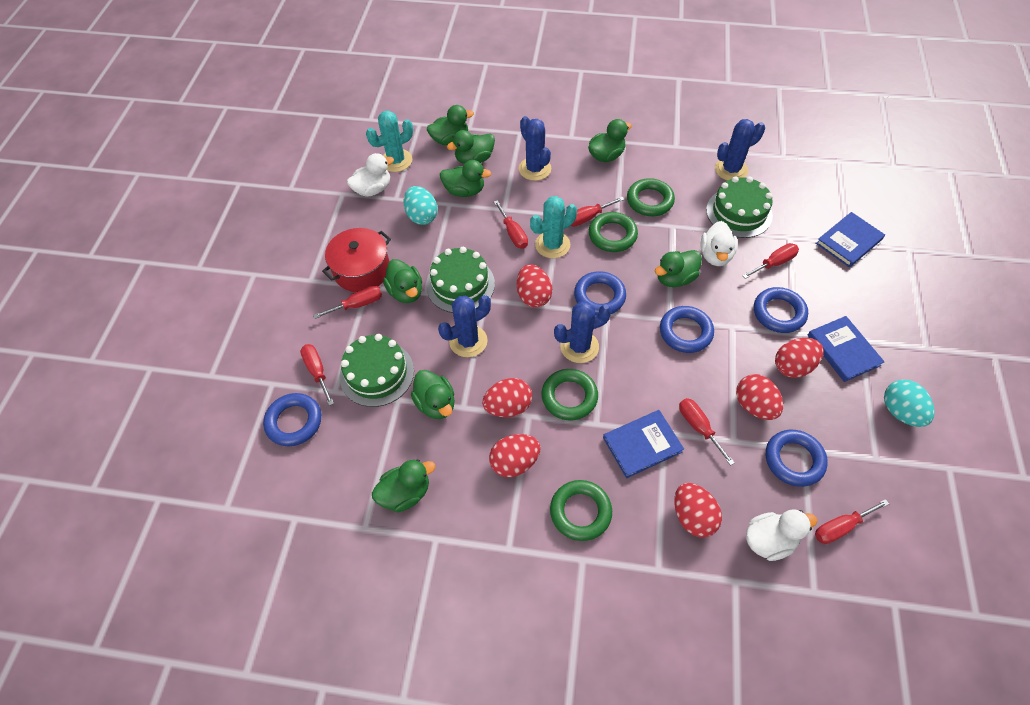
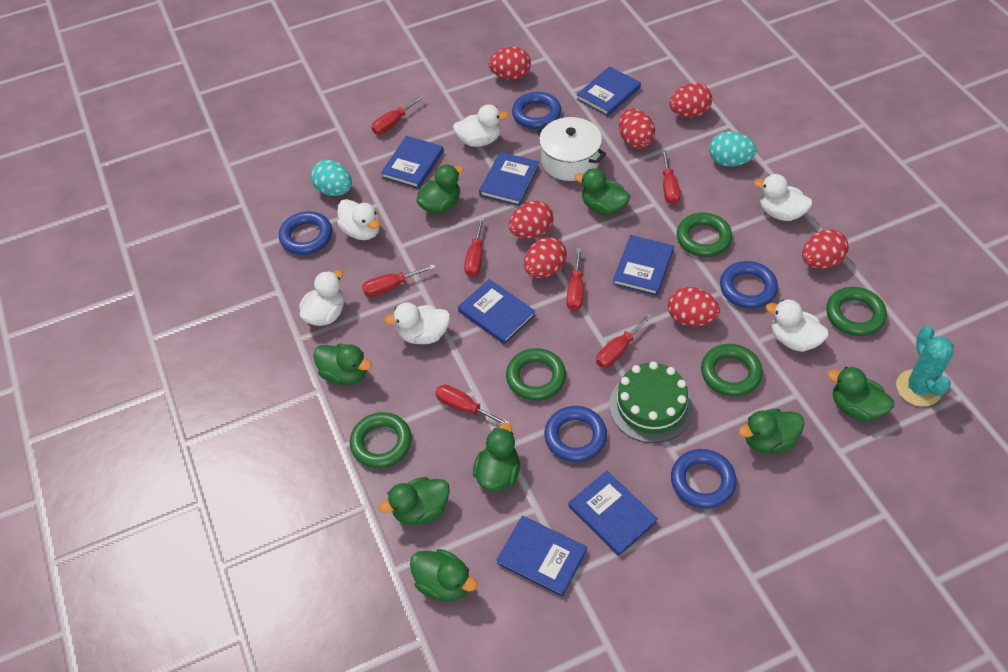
blue book: 3 -> 7
blue cactus: 4 -> 0
green cake: 3 -> 1
green ring: 4 -> 5
red egg: 6 -> 7
red pot: 1 -> 0
turquoise cactus: 2 -> 1
white duck: 3 -> 6
white pot: 0 -> 1

